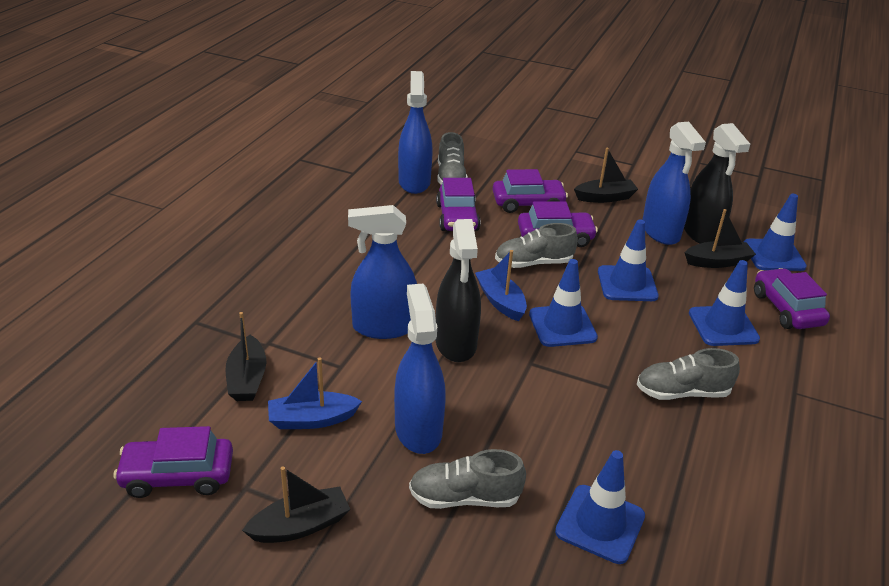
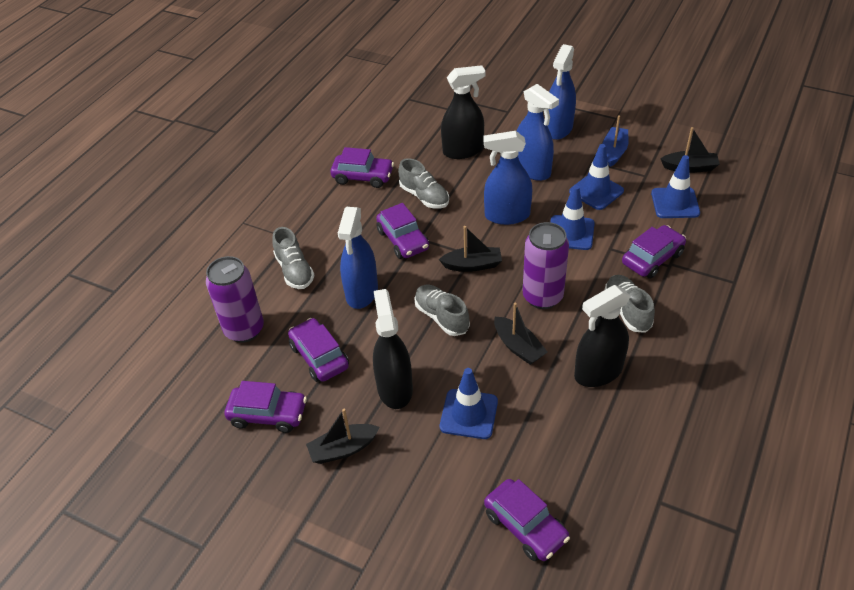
black spray bottle: 2 -> 3
blue boat: 2 -> 1
blue traffic cone: 5 -> 4
purple can: 0 -> 2
purple car: 5 -> 6

